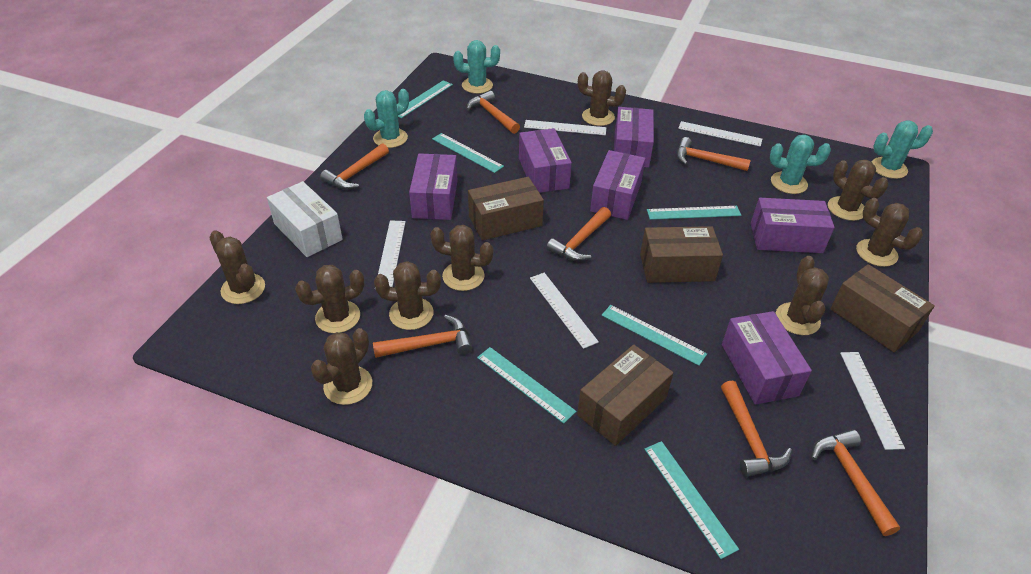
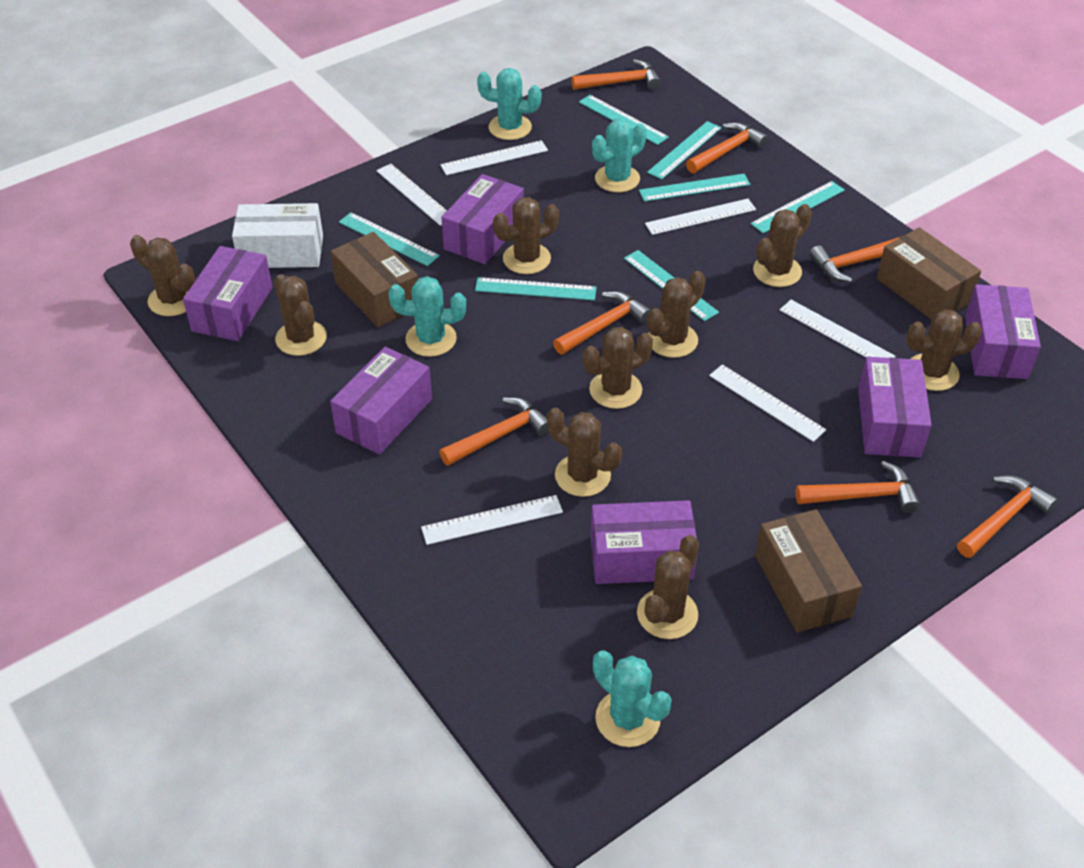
brown box: 4 -> 3
turquoise ruler: 6 -> 7
white ruler: 5 -> 6

